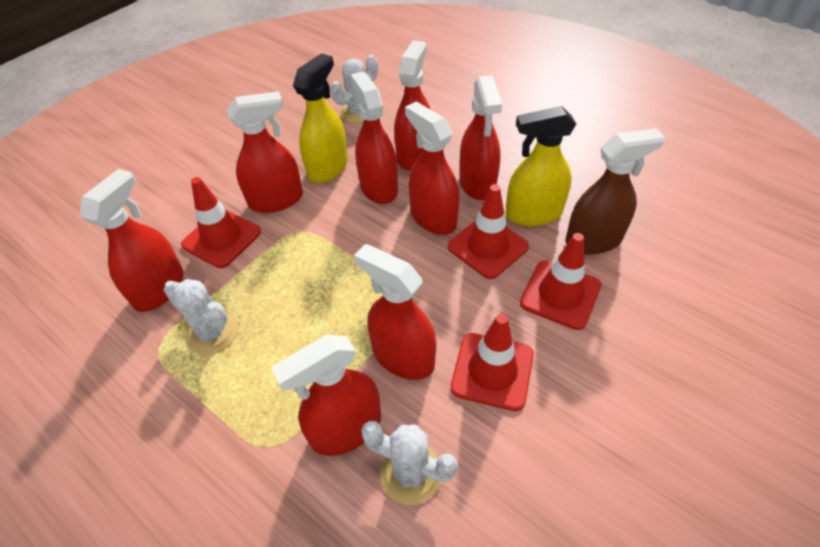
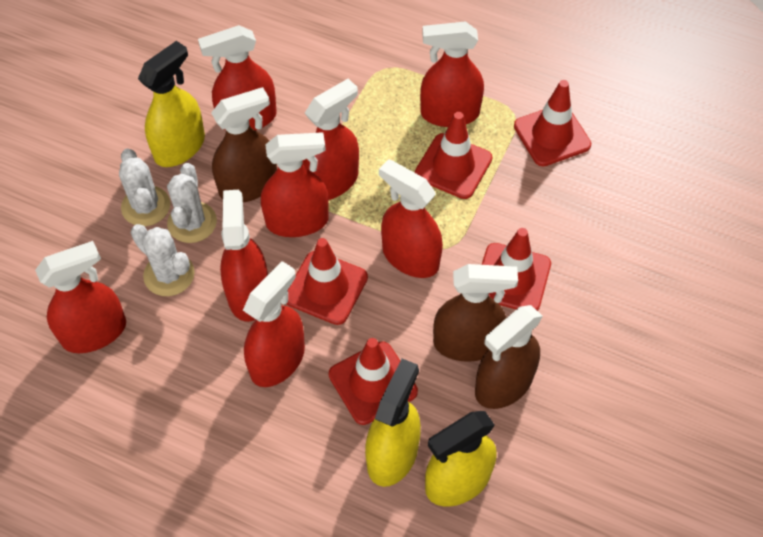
brown spray bottle: 1 -> 3
red traffic cone: 4 -> 5
yellow spray bottle: 2 -> 3

